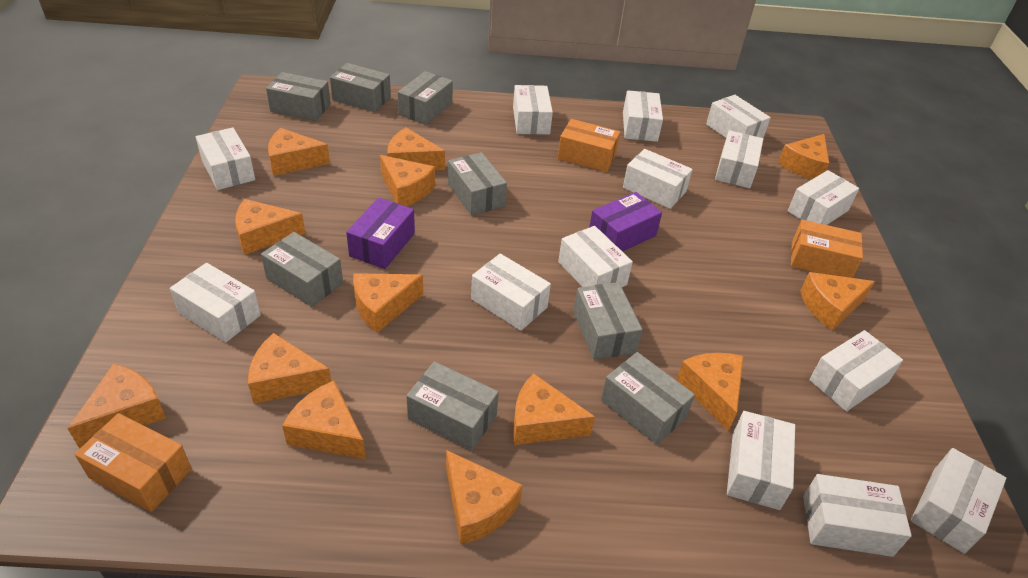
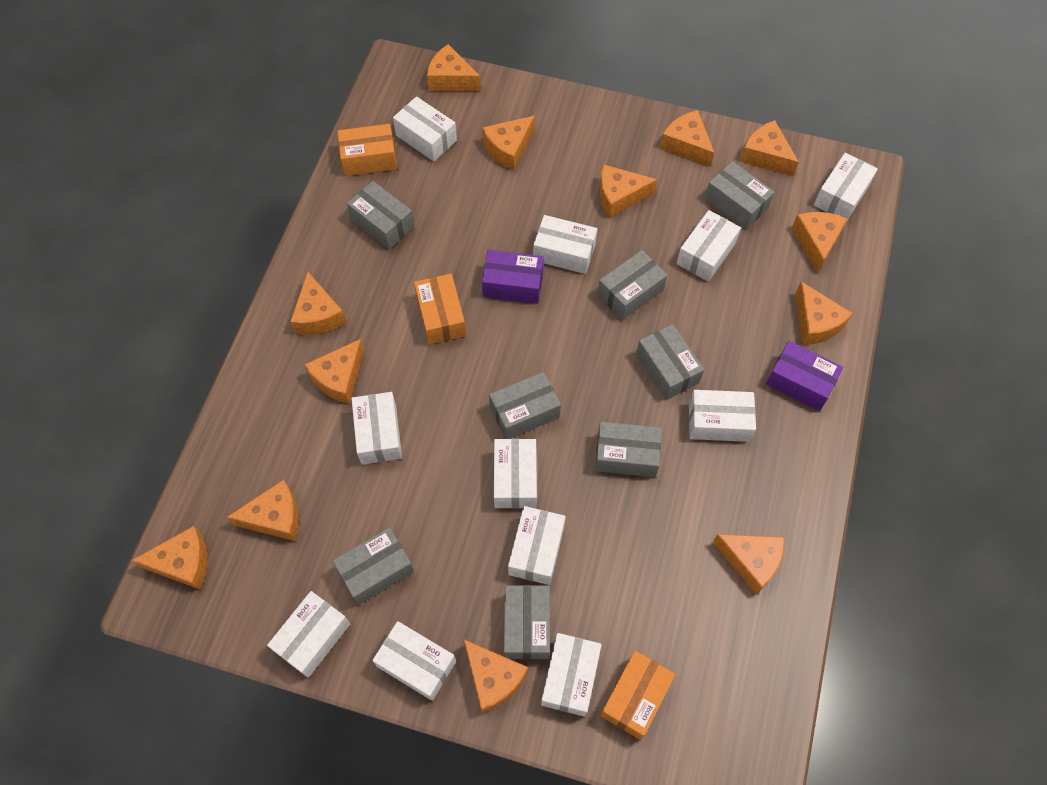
white box: 14 -> 11

